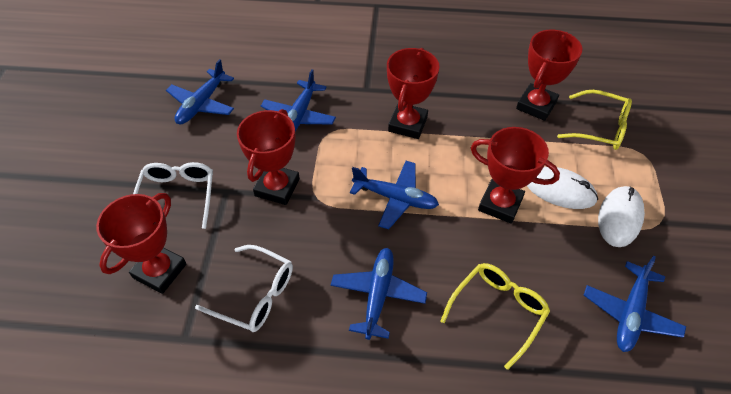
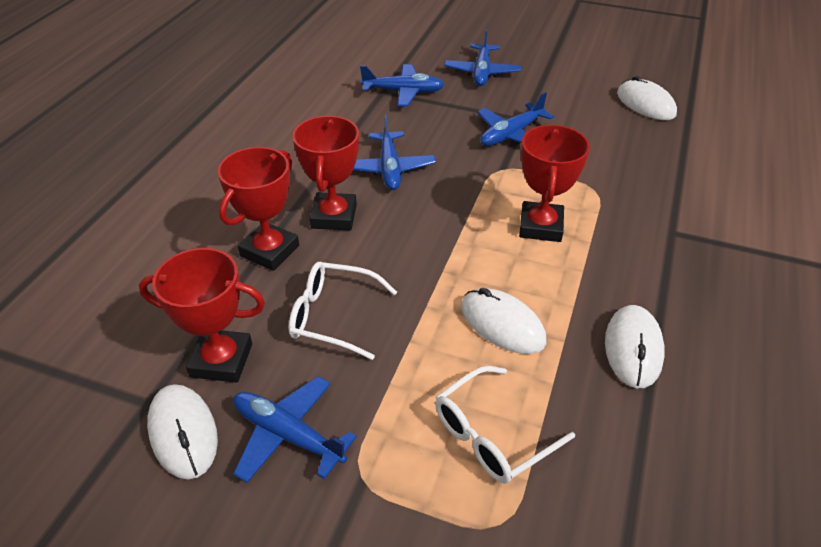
red trophy: 5 -> 4
white mouse: 2 -> 4
yellow glasses: 2 -> 0

